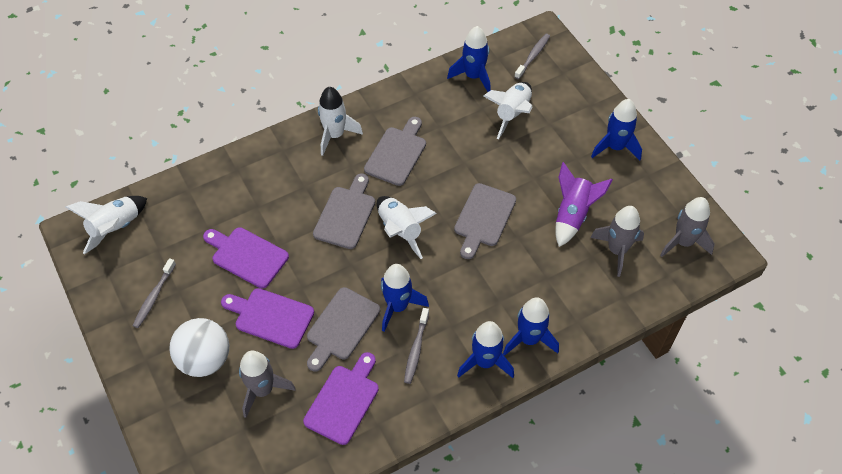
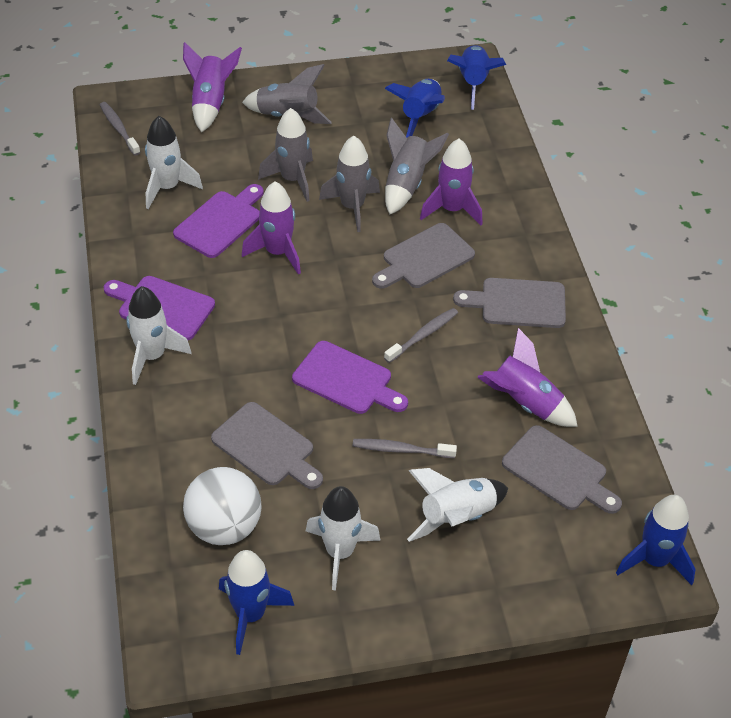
blue rocket: 5 -> 4
grey rocket: 3 -> 4
purple rocket: 1 -> 4

